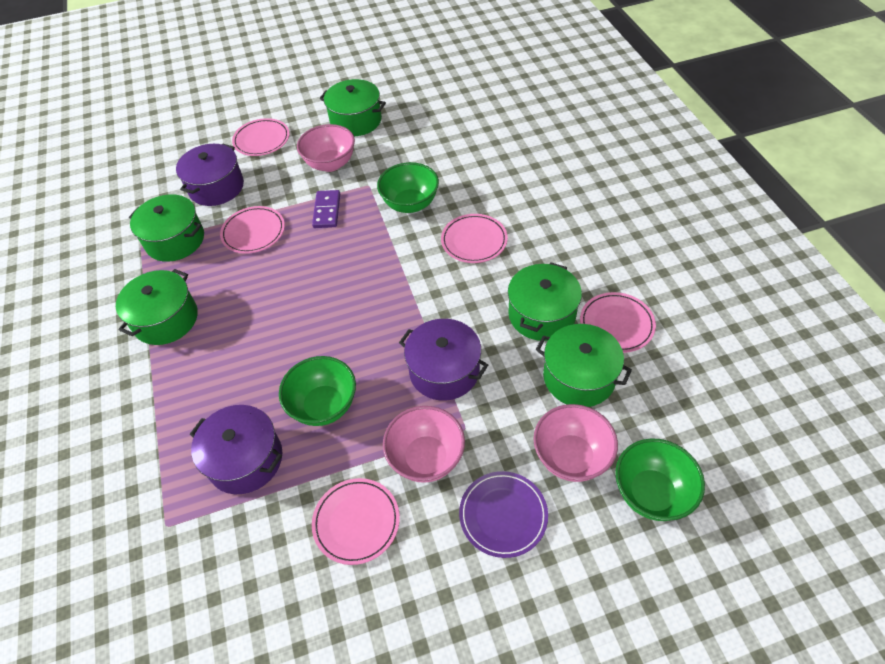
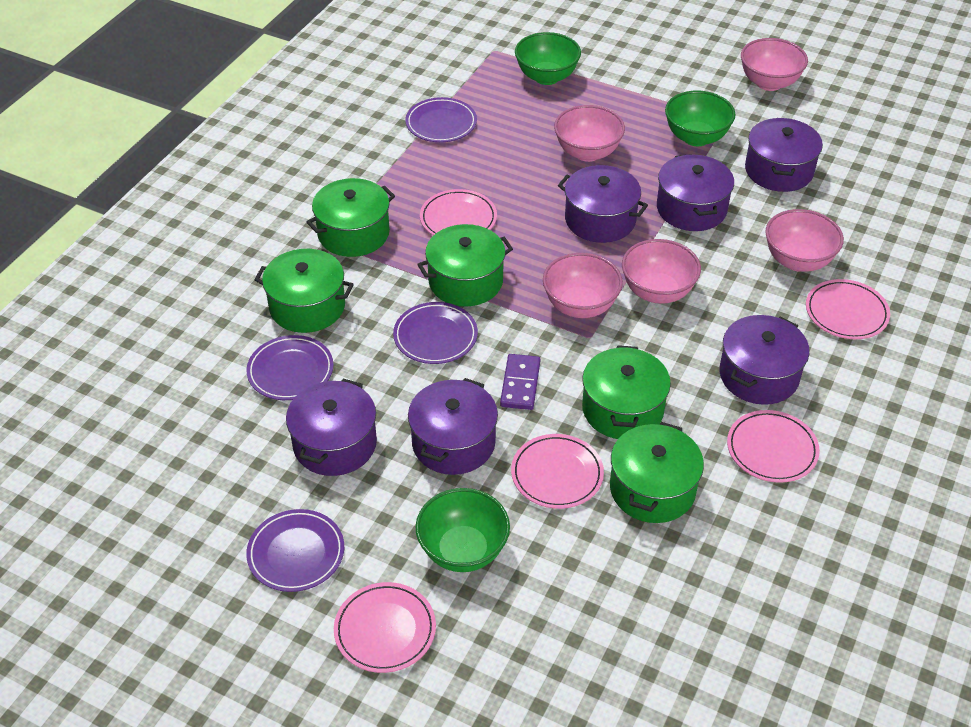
pink bowl: 3 -> 5
purple plate: 1 -> 4
purple pot: 3 -> 6

